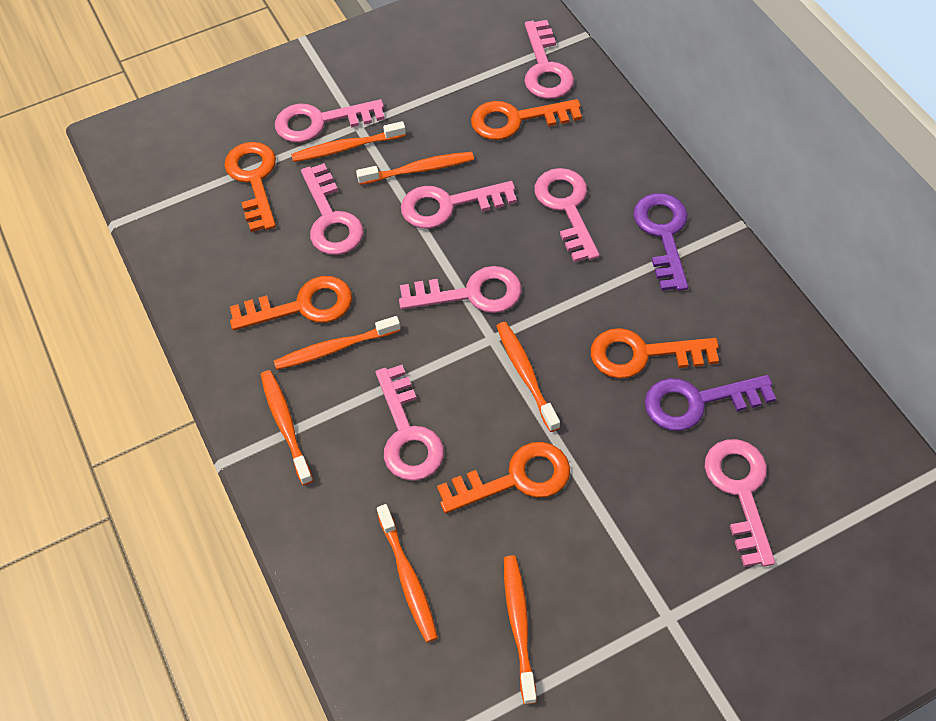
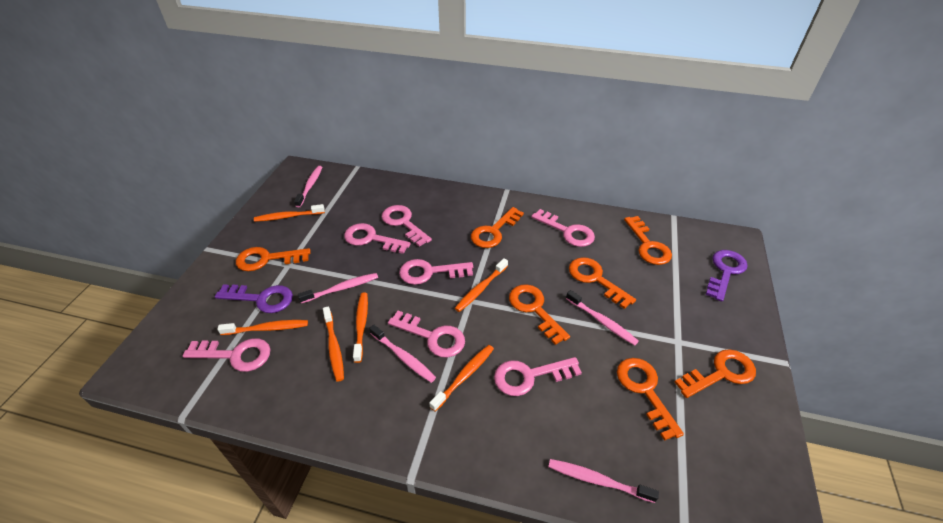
orange key: 5 -> 7
orange toothbrush: 7 -> 6
pink key: 8 -> 7
pink toothbrush: 0 -> 5

